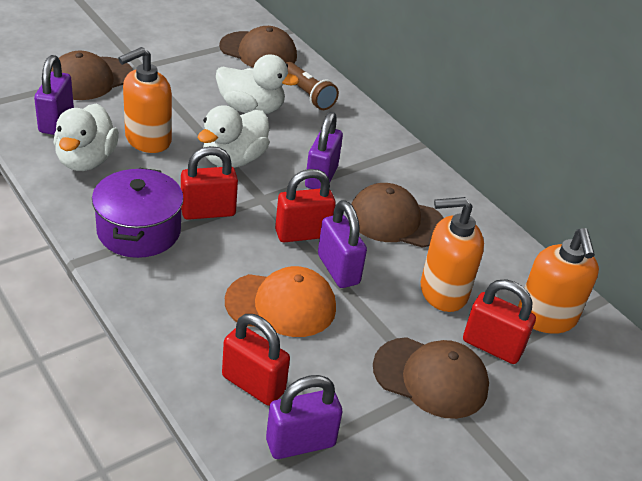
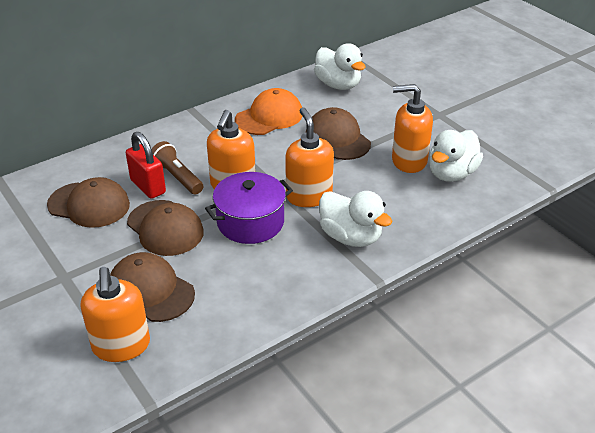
orange soap dispenser: 3 -> 4
purple padlock: 4 -> 0
red padlock: 4 -> 1

